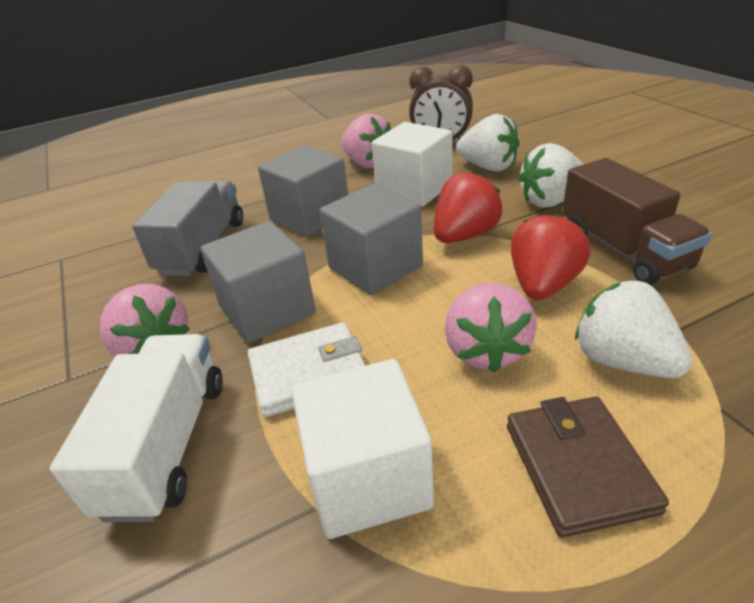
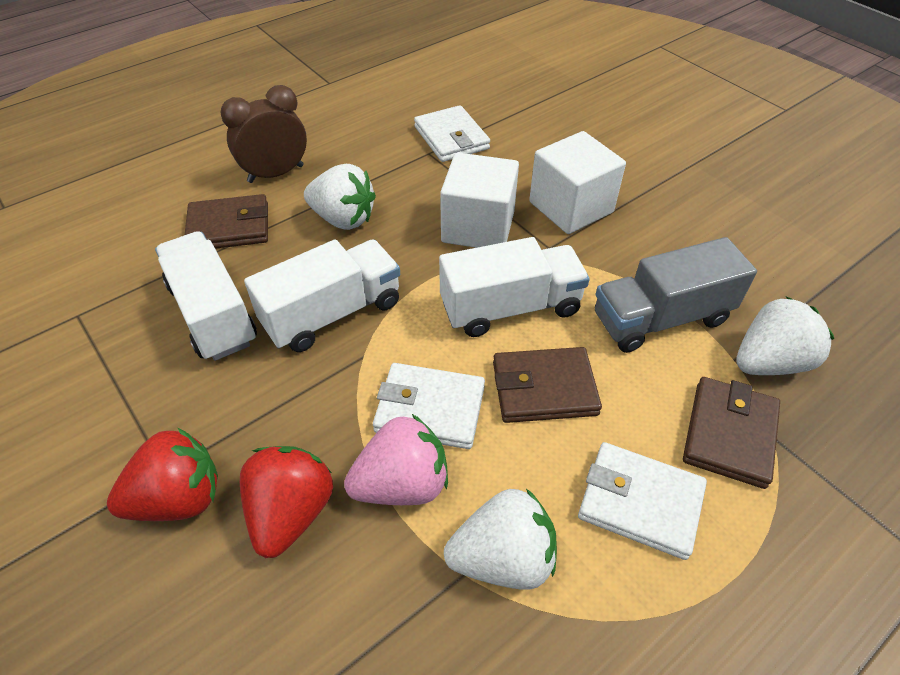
brown truck: 1 -> 0
brown wallet: 1 -> 3
grey cube: 3 -> 0
pink strawberry: 3 -> 1
white truck: 1 -> 3
white wallet: 1 -> 3

